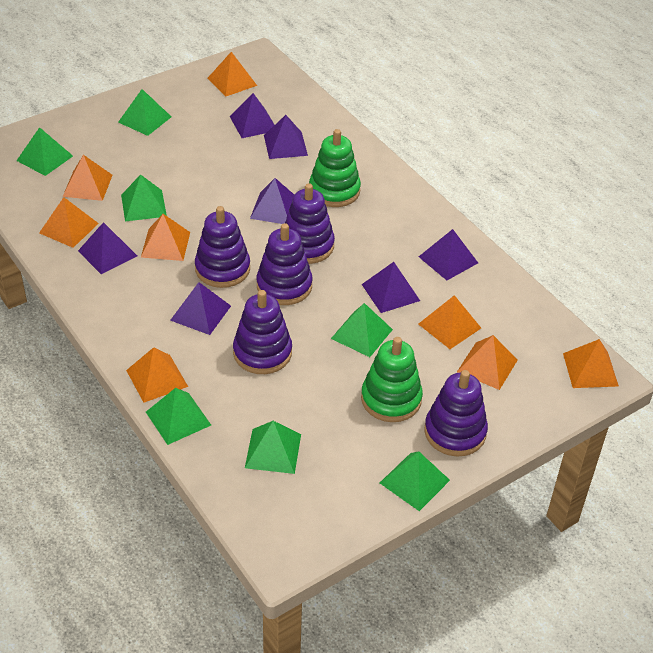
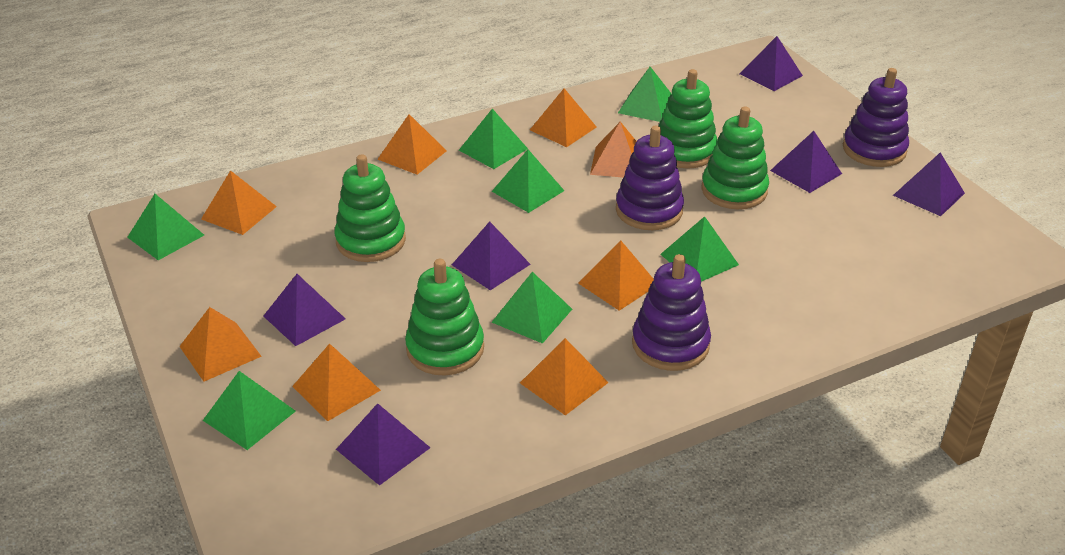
green stacking toy: 2 -> 4
purple pyramid: 7 -> 6
purple stacking toy: 5 -> 3

